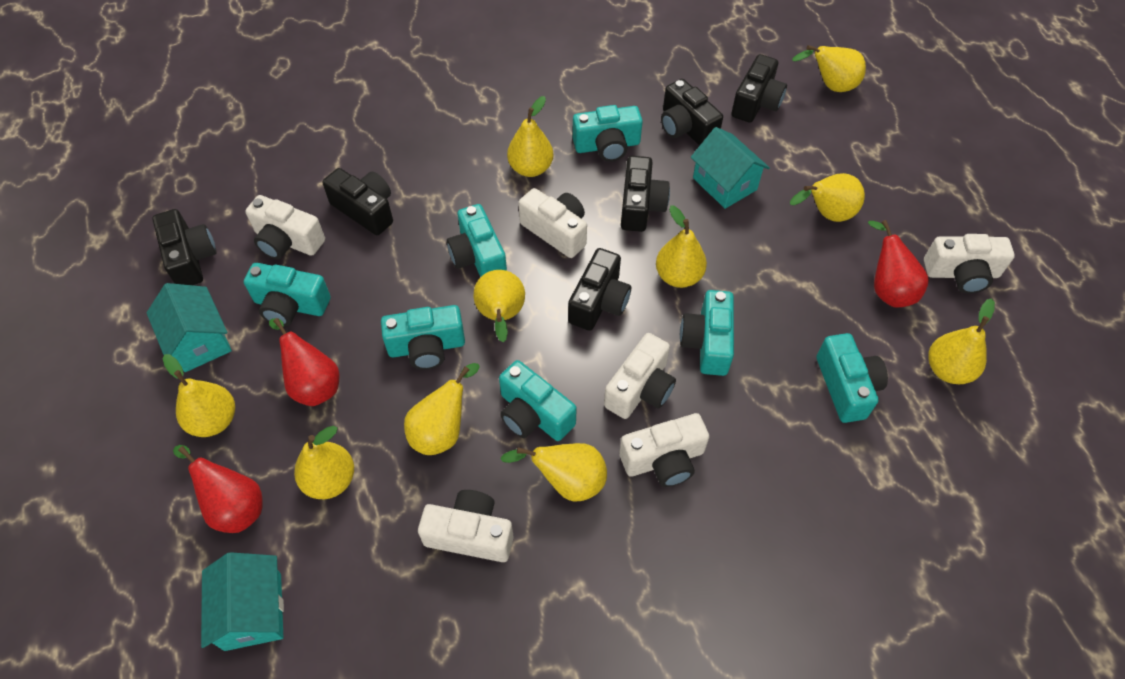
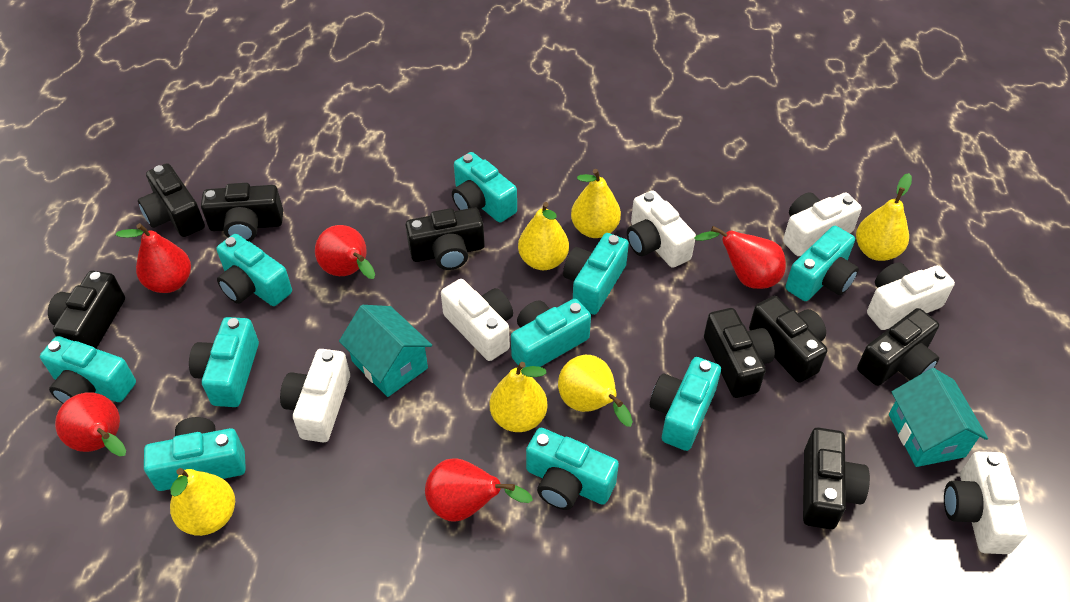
black camera: 6 -> 8
red pear: 3 -> 5
turquoise camera: 7 -> 10
turquoise house: 3 -> 2
yellow pear: 10 -> 6

